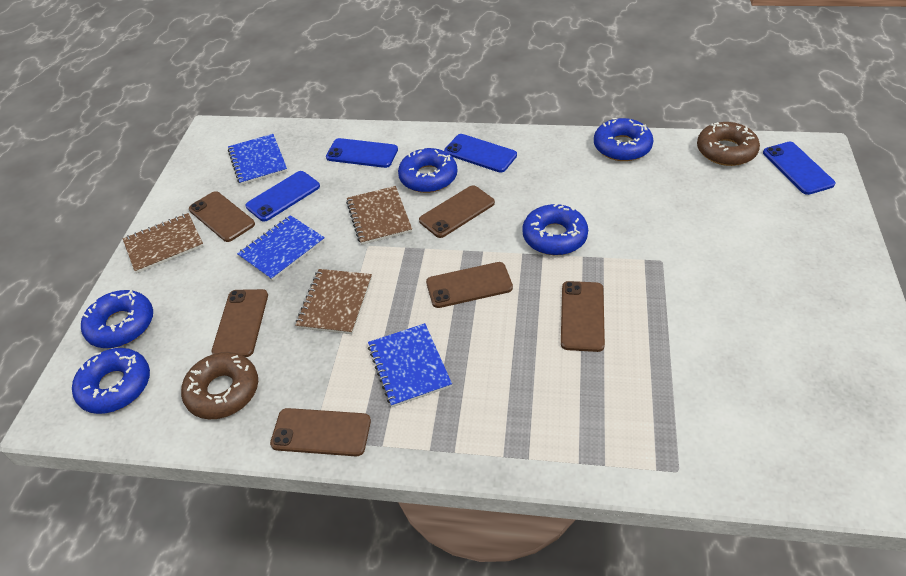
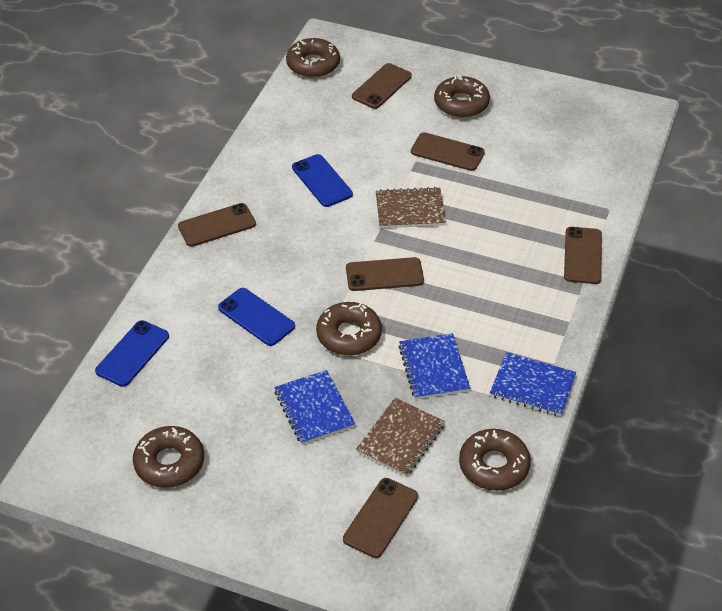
blue donut: 5 -> 0
blue phone: 4 -> 3
brown donut: 2 -> 5
brown notebook: 3 -> 2

